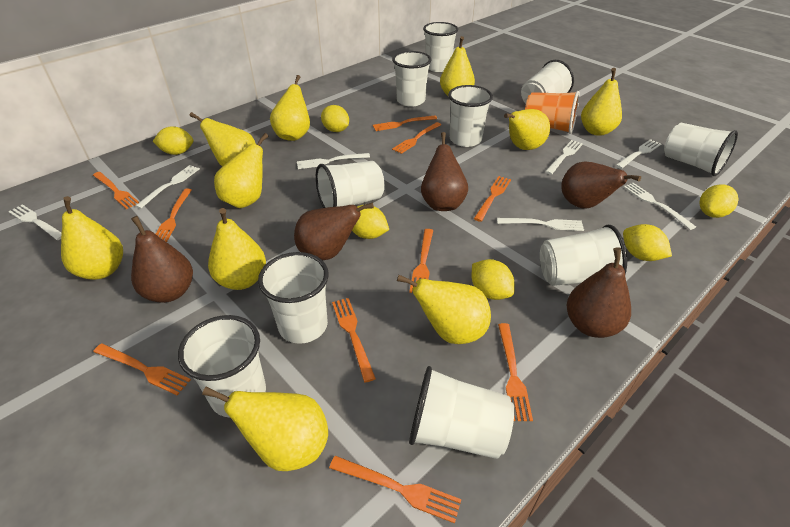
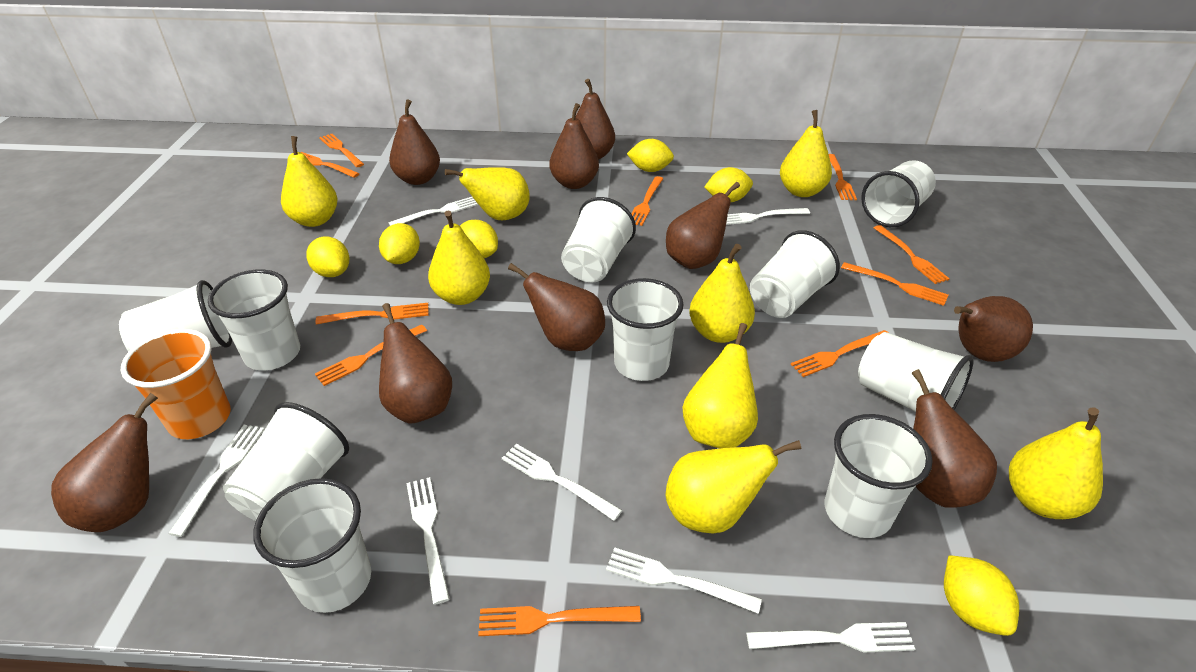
brown pear: 5 -> 9
yellow pear: 10 -> 8

